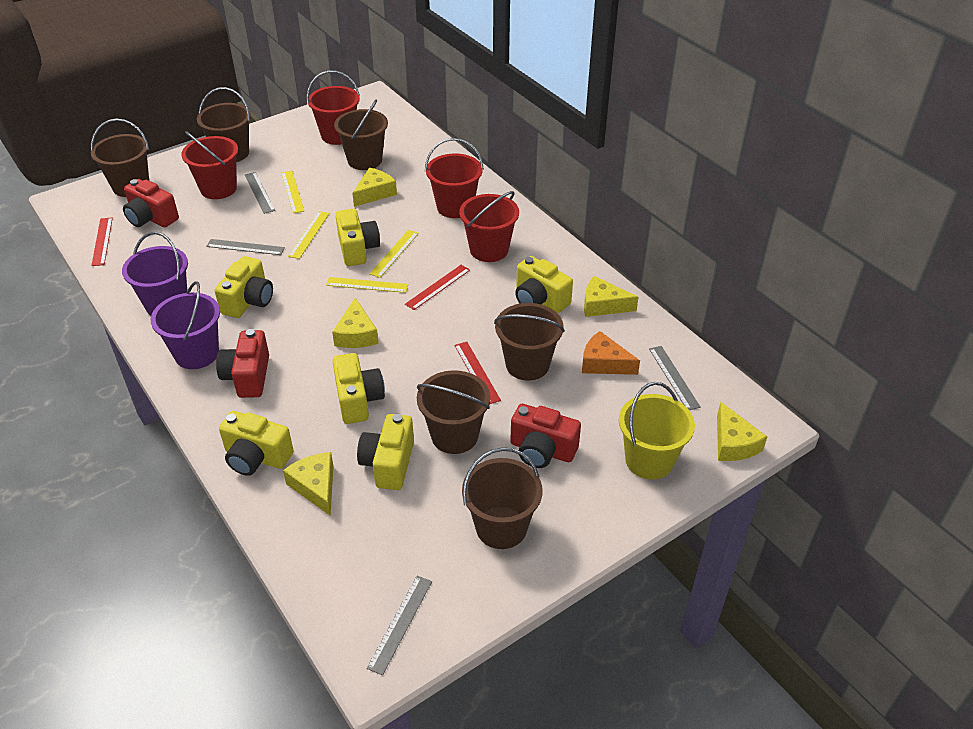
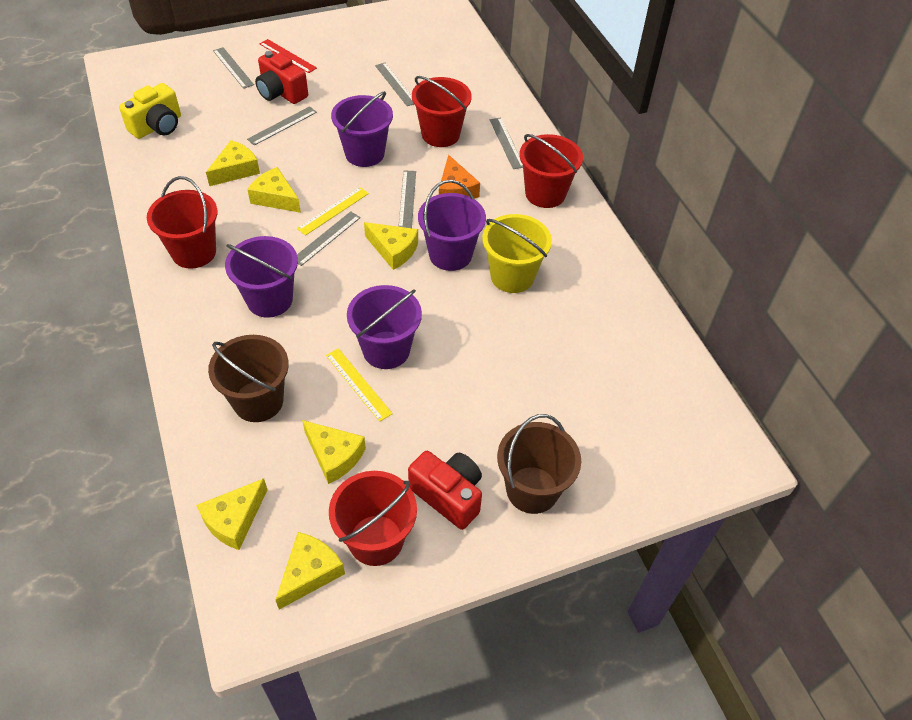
brown bucket: 6 -> 2
grey ruler: 4 -> 6
purple bucket: 2 -> 4
red camera: 3 -> 2
red ruler: 3 -> 1
yellow camera: 6 -> 1
yellow cheese: 5 -> 6
yellow ruler: 4 -> 2

